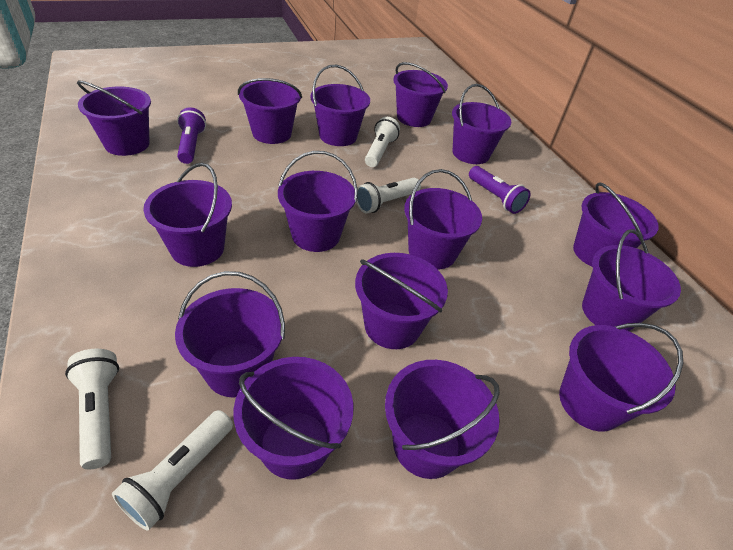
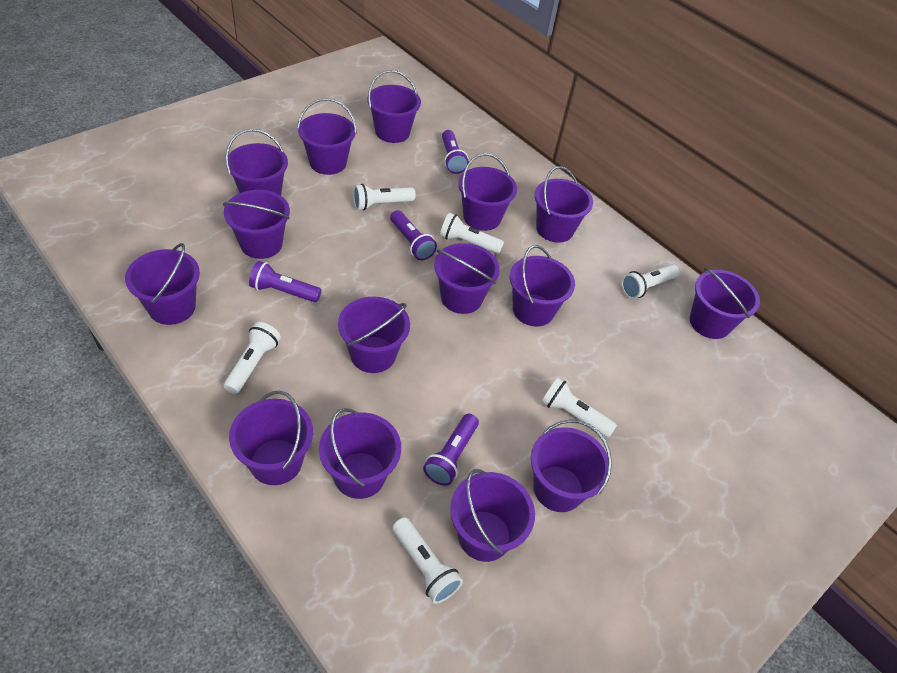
purple flashlight: 2 -> 4
white flashlight: 4 -> 6

